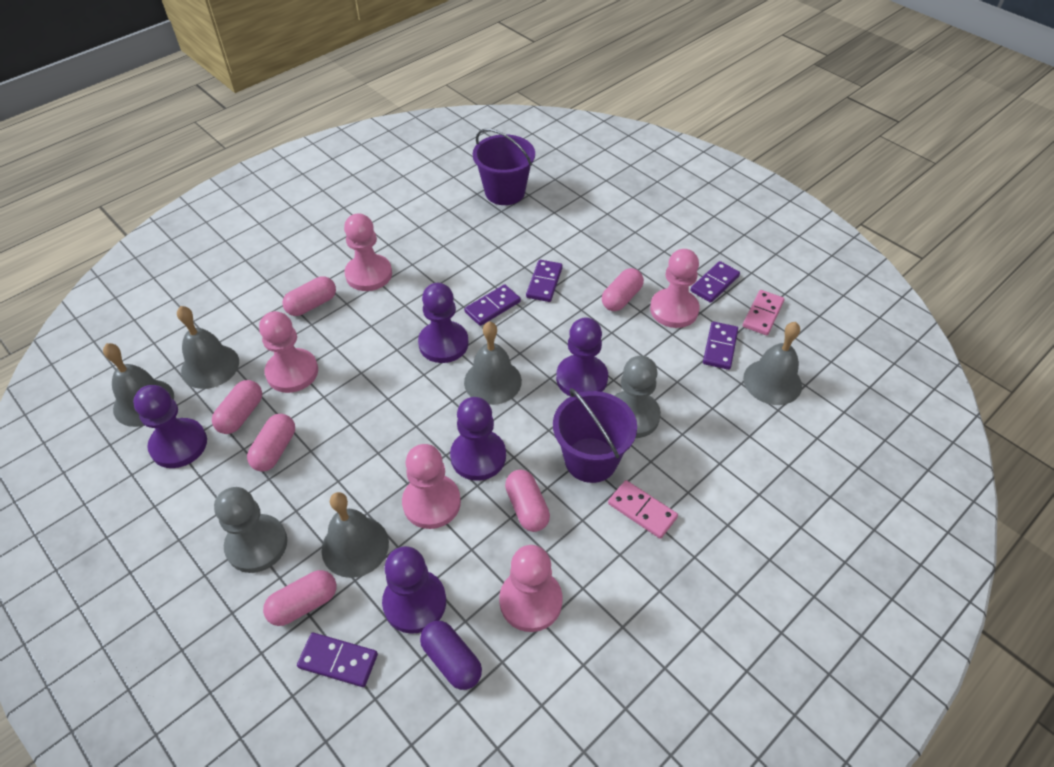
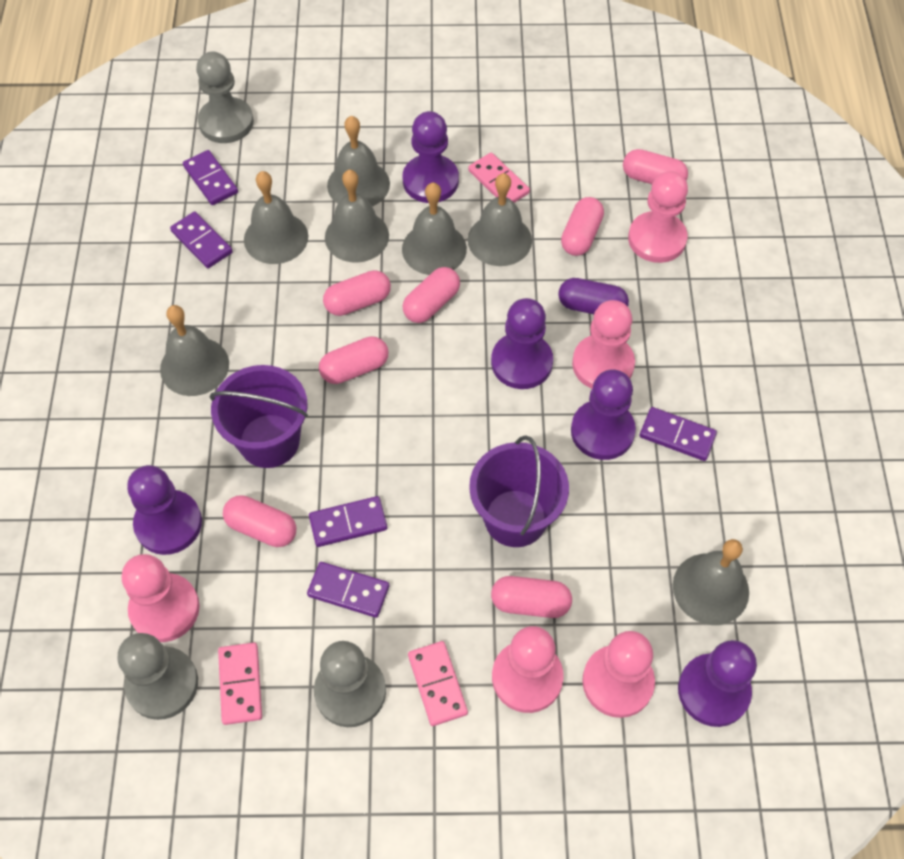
grey bell: 5 -> 7
grey pawn: 2 -> 3
pink capsule: 6 -> 7
pink domino: 2 -> 3

